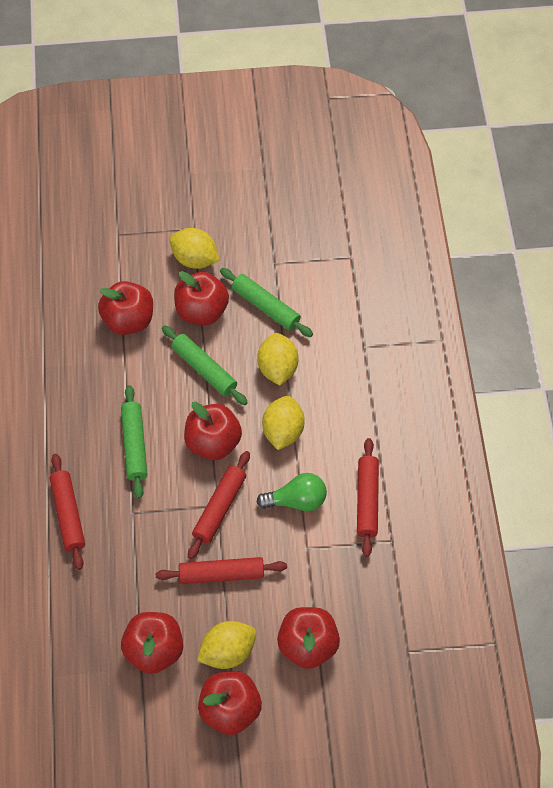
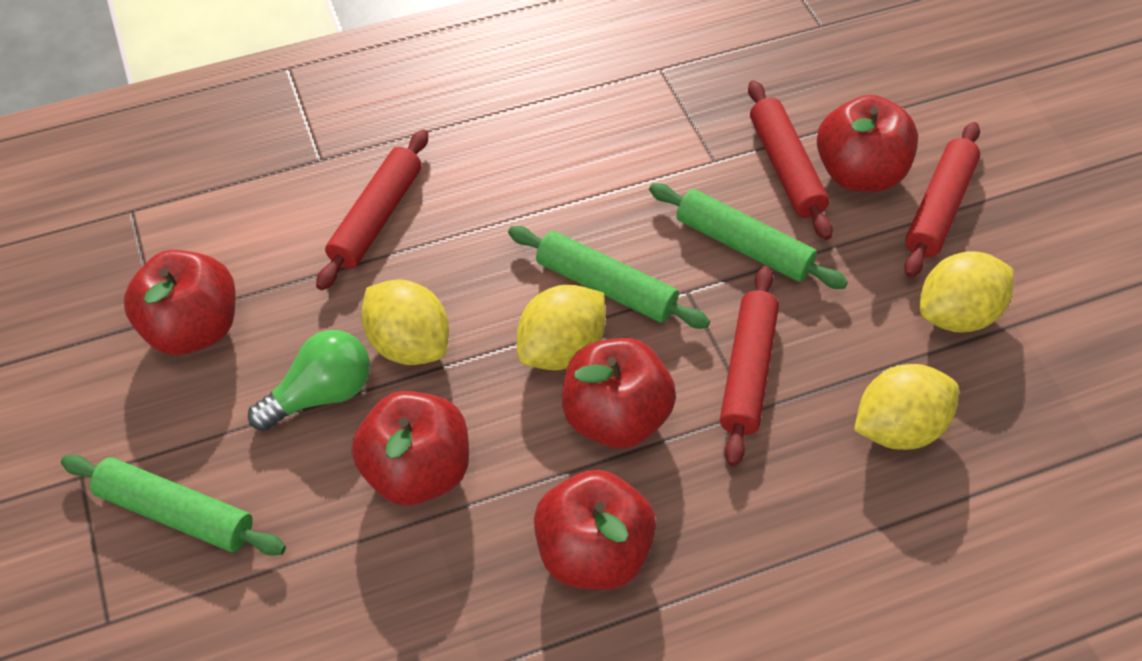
red apple: 6 -> 5

